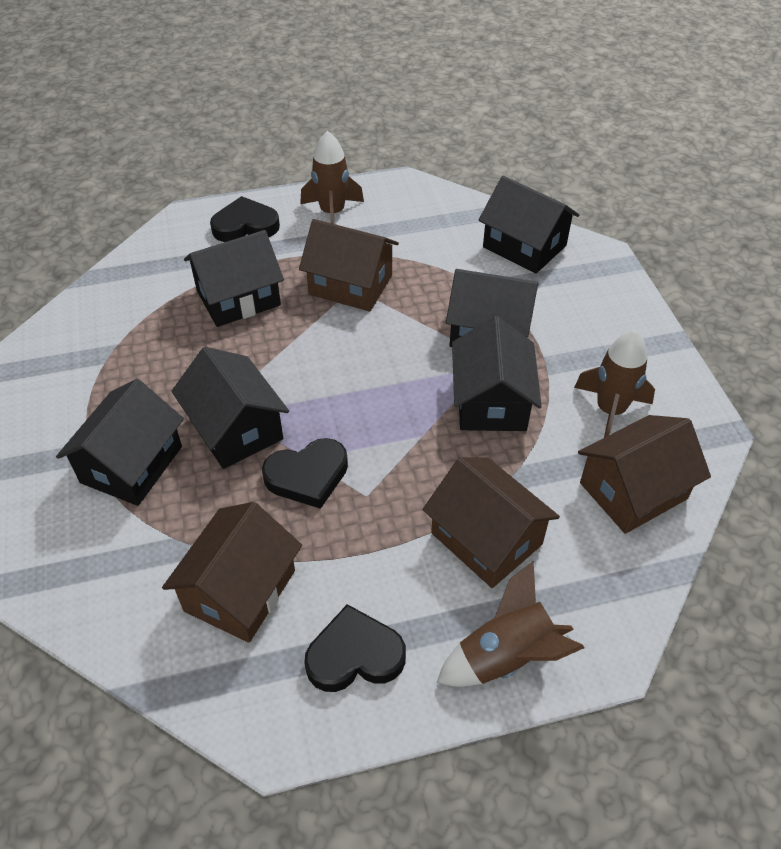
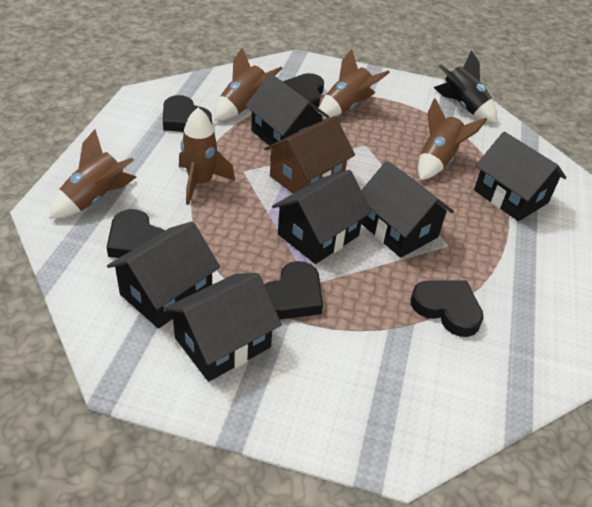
black heart: 3 -> 5
black rocket: 0 -> 1
brown house: 4 -> 1
brown rocket: 3 -> 5

